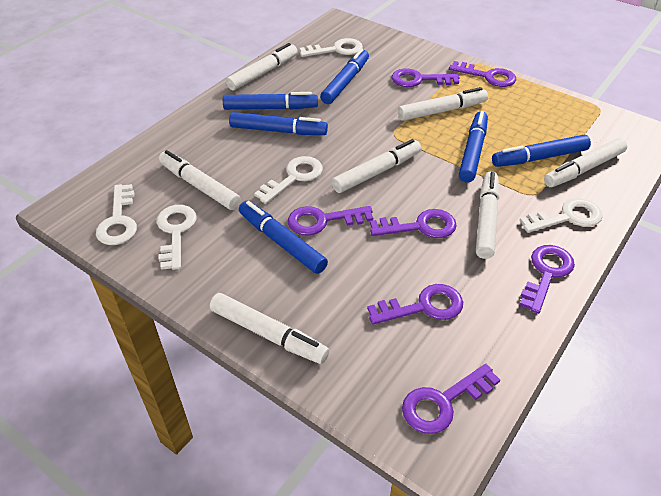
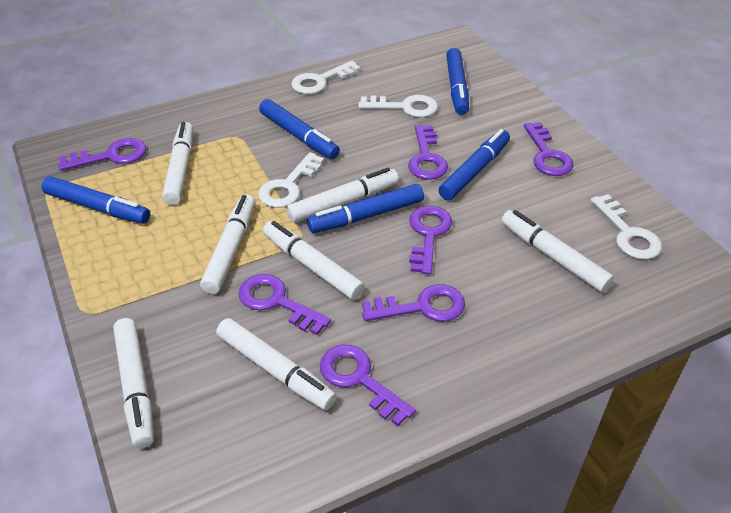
blue marker: 6 -> 5
white key: 5 -> 4

